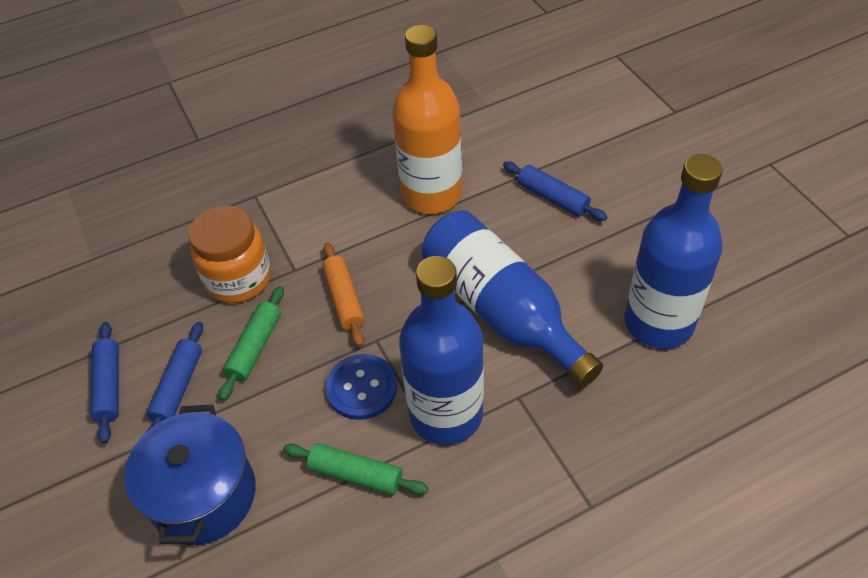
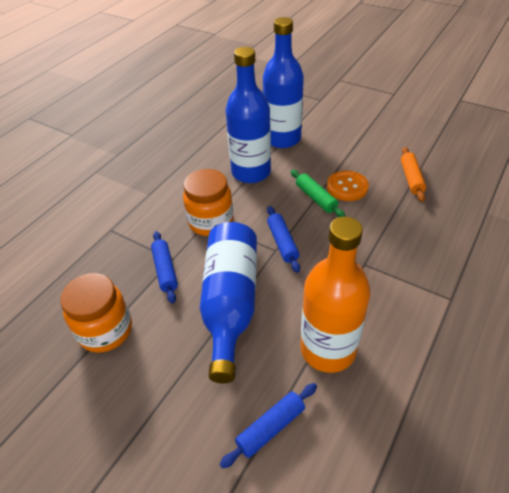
blue button: 1 -> 0
blue pot: 1 -> 0
green rolling pin: 2 -> 1
orange button: 0 -> 1
orange jar: 1 -> 2

